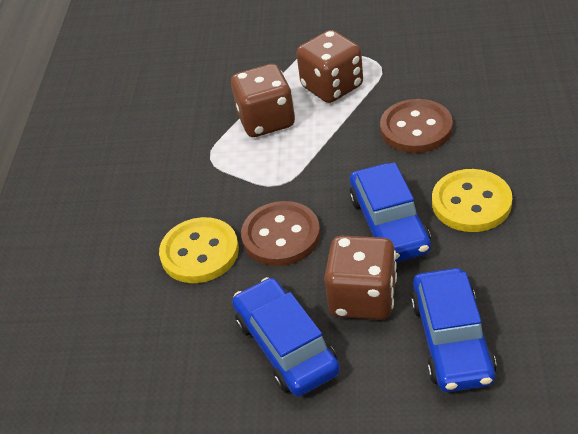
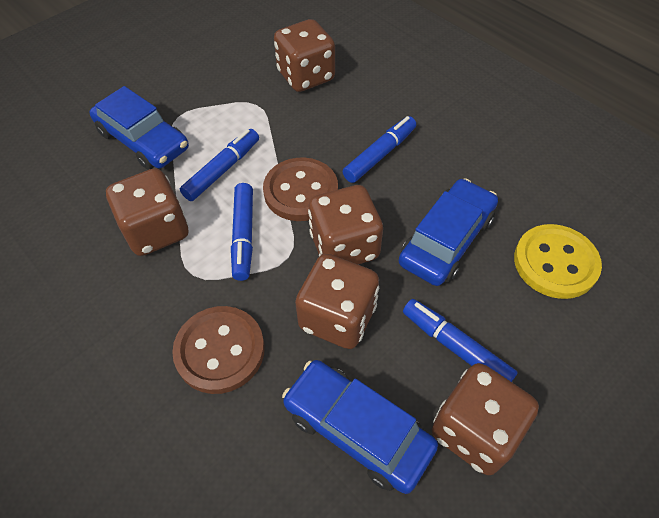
blue marker: 0 -> 4
brown dice: 3 -> 5
yellow button: 2 -> 1

